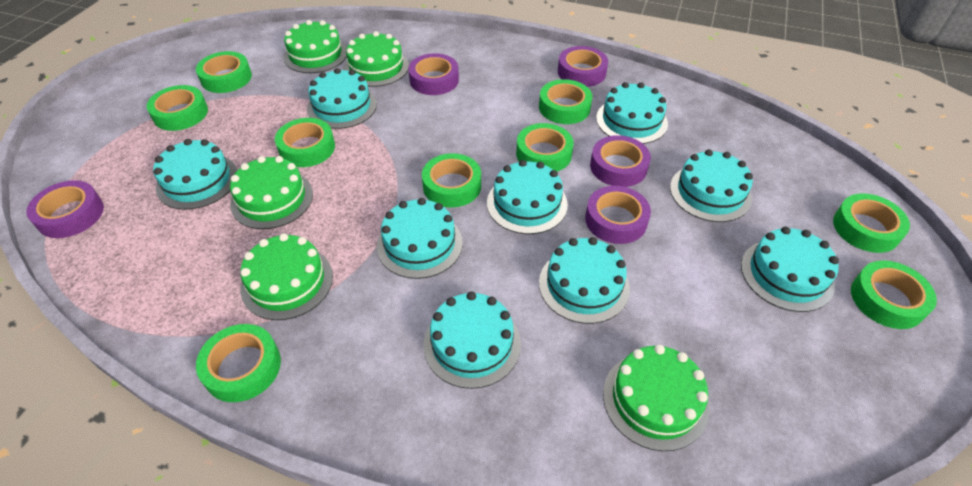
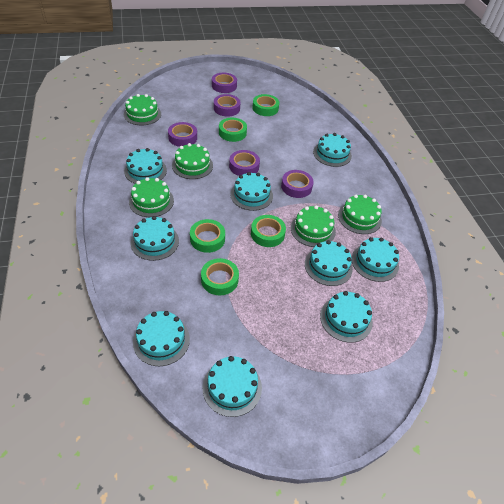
green tape: 9 -> 5

